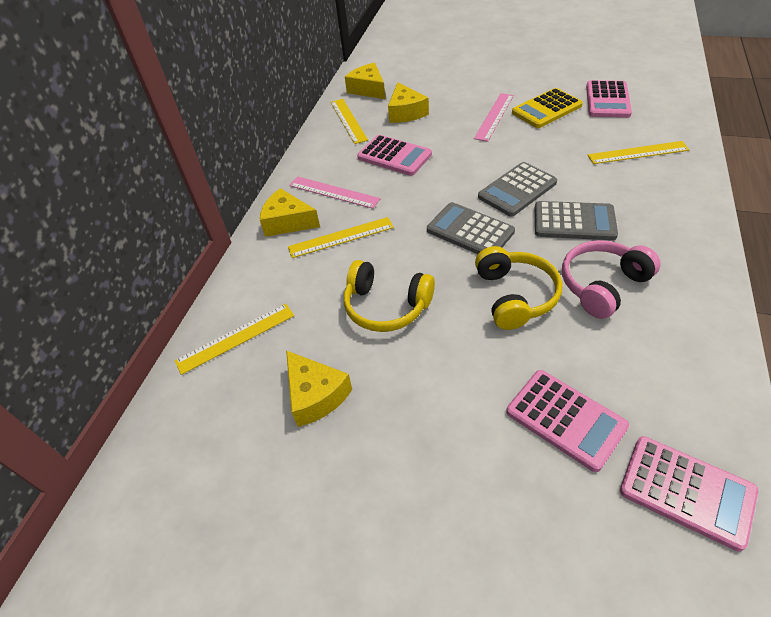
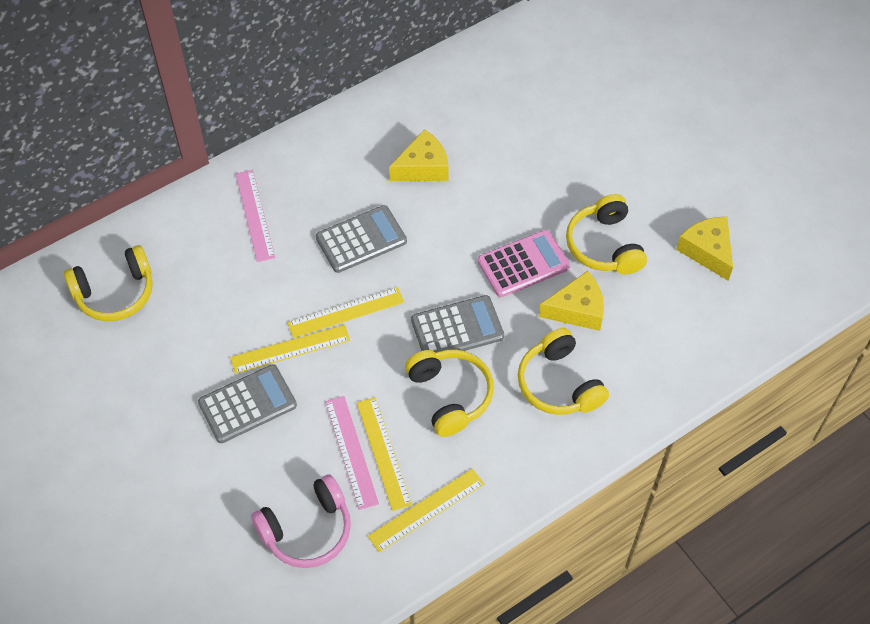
pink calculator: 4 -> 1
yellow calculator: 1 -> 0
yellow cheese: 4 -> 3
yellow headphones: 2 -> 4

